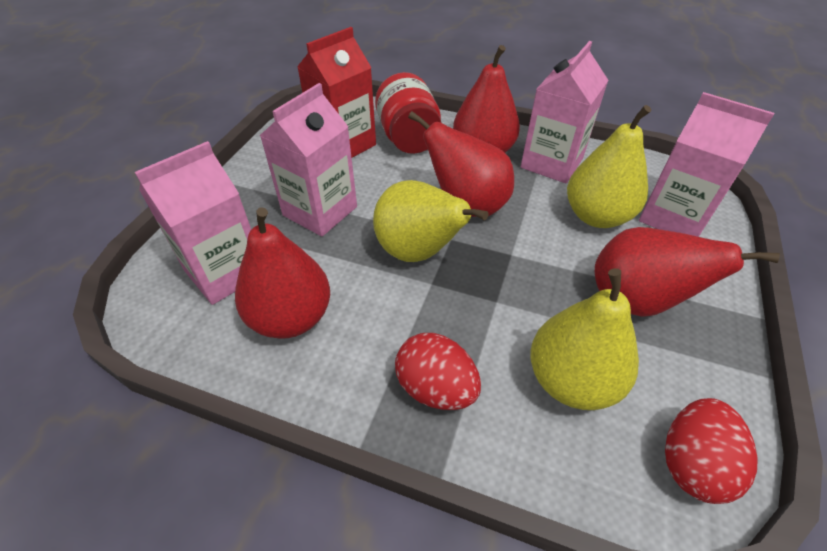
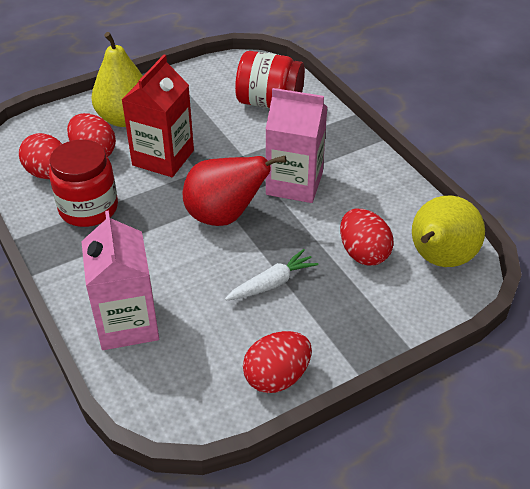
pink carton: 4 -> 2
red egg: 2 -> 4
red jar: 1 -> 2
red pear: 4 -> 1
white carrot: 0 -> 1
yellow pear: 3 -> 2

